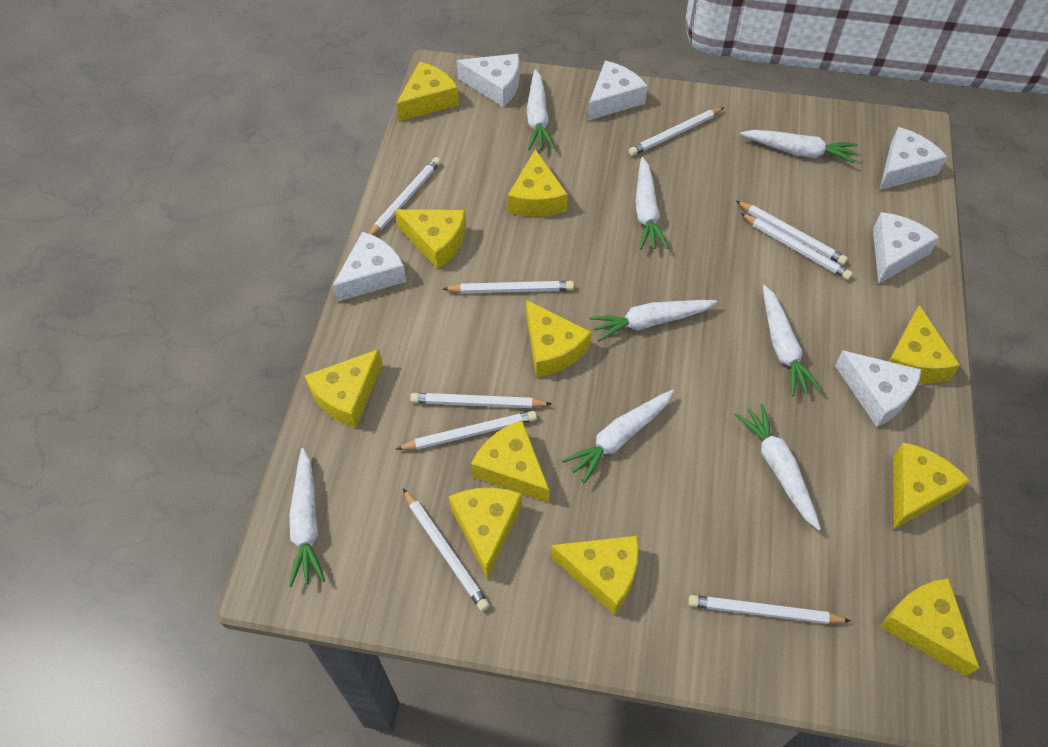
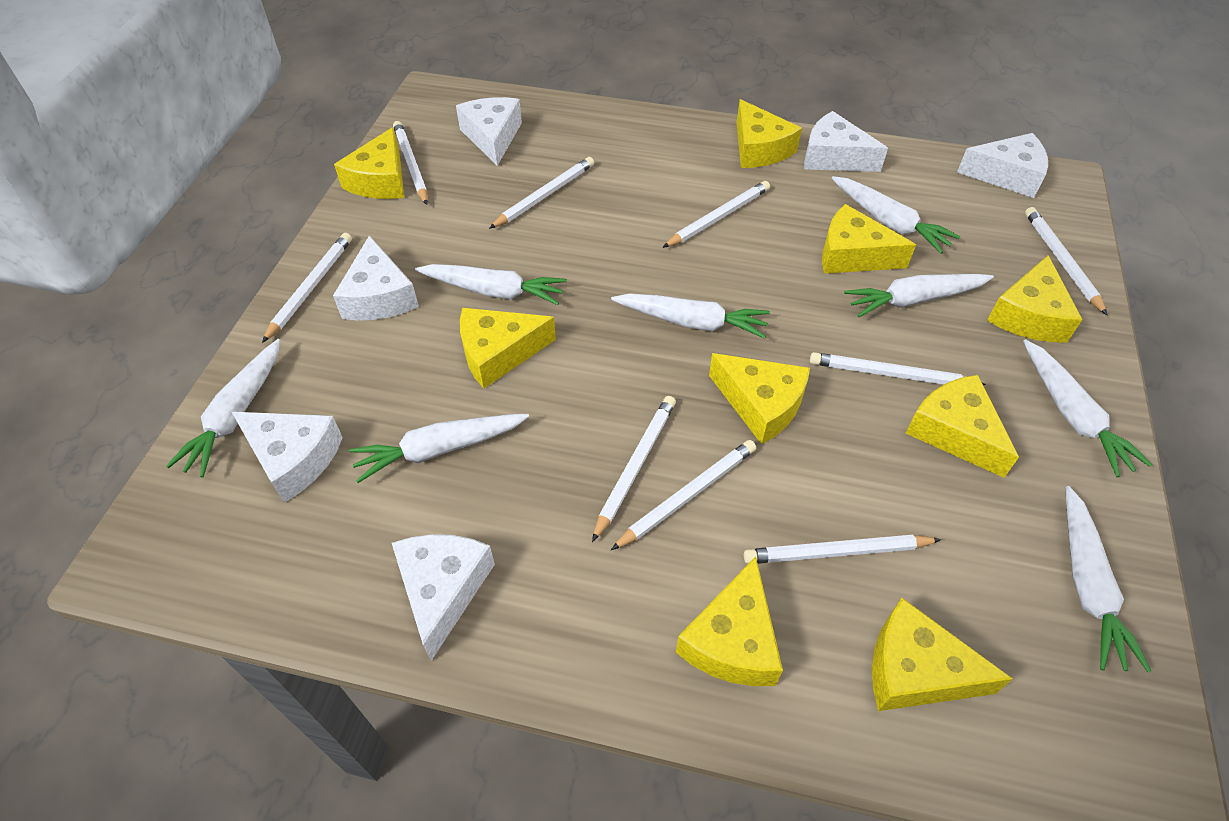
yellow cheese: 11 -> 9

